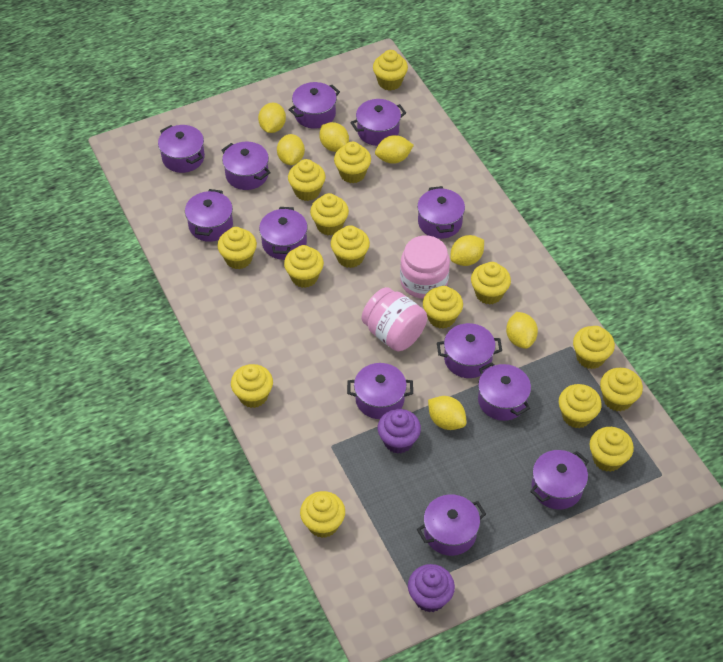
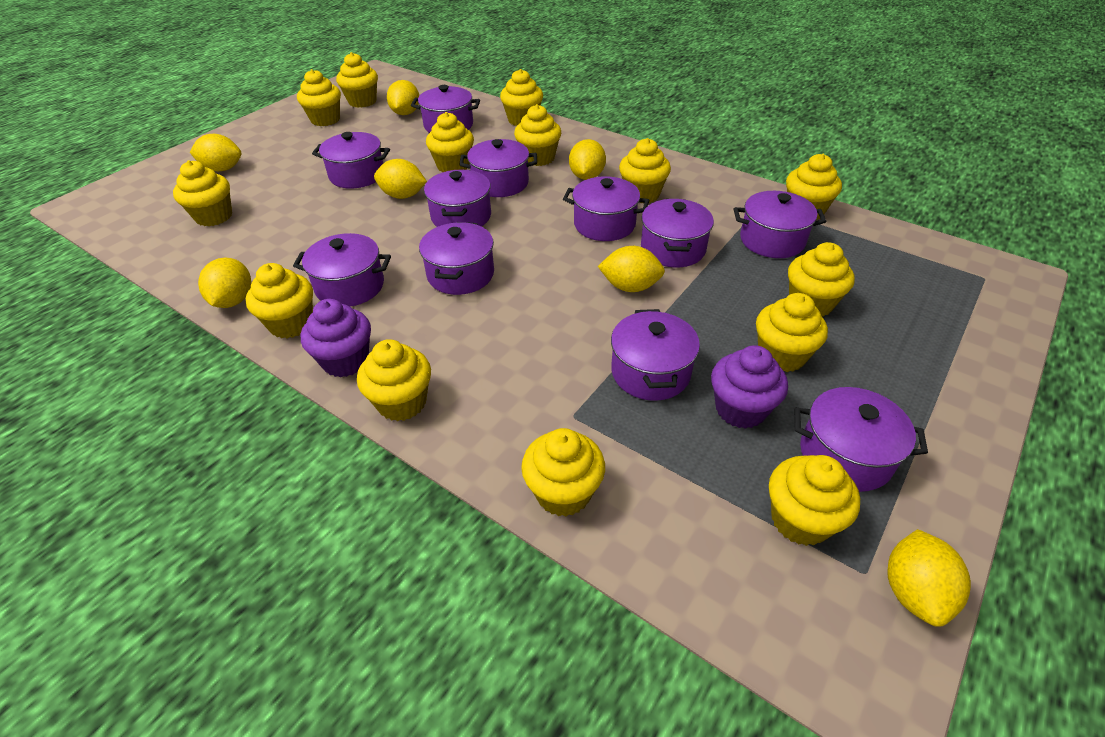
pink jar: 2 -> 0
purple pot: 12 -> 11
yellow cupcake: 15 -> 14

